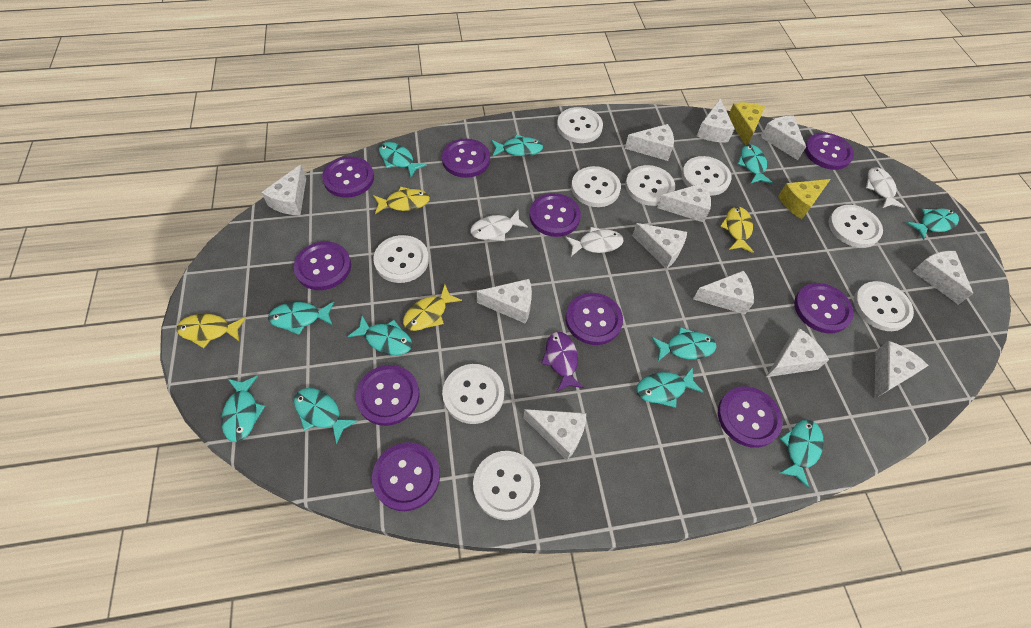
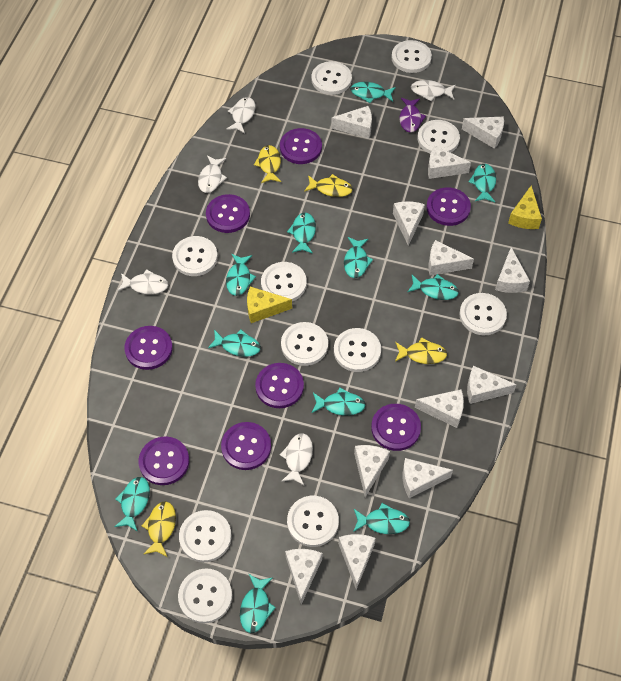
purple button: 10 -> 8
white button: 9 -> 11
white fish: 3 -> 5

